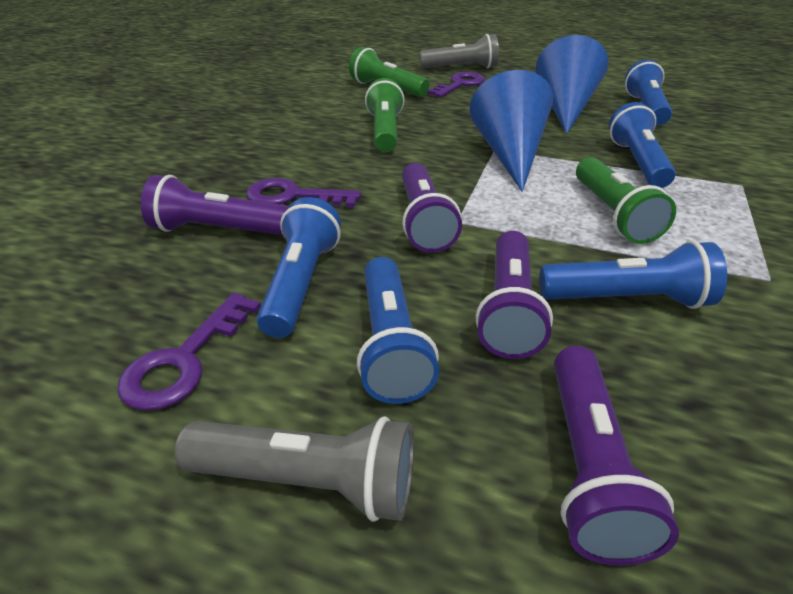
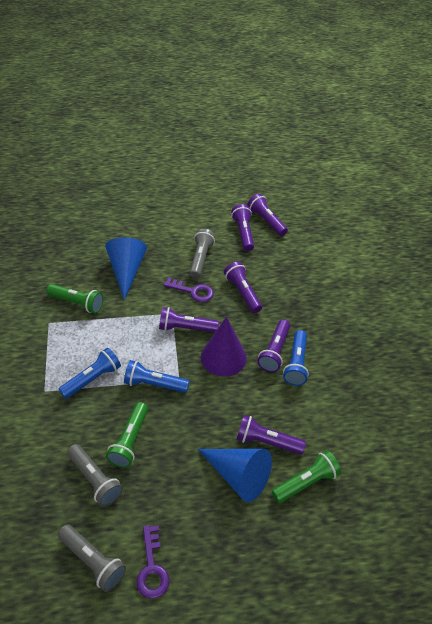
blue flashlight: 5 -> 3
grey flashlight: 2 -> 3
purple cone: 0 -> 1
purple flashlight: 4 -> 6
purple key: 3 -> 2

